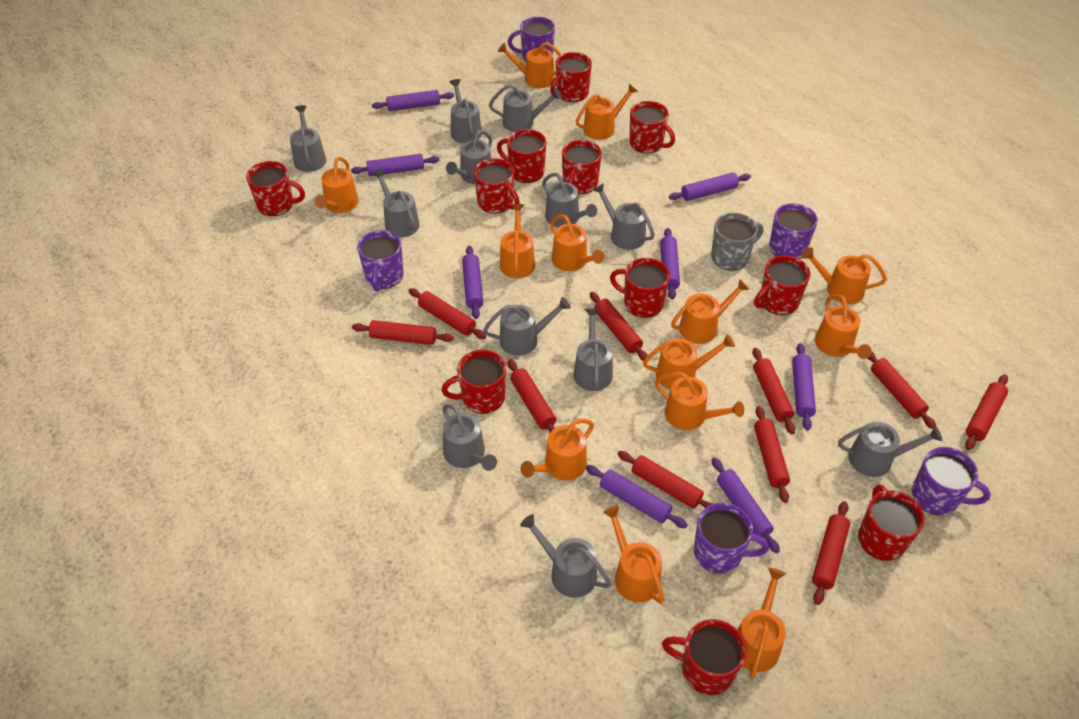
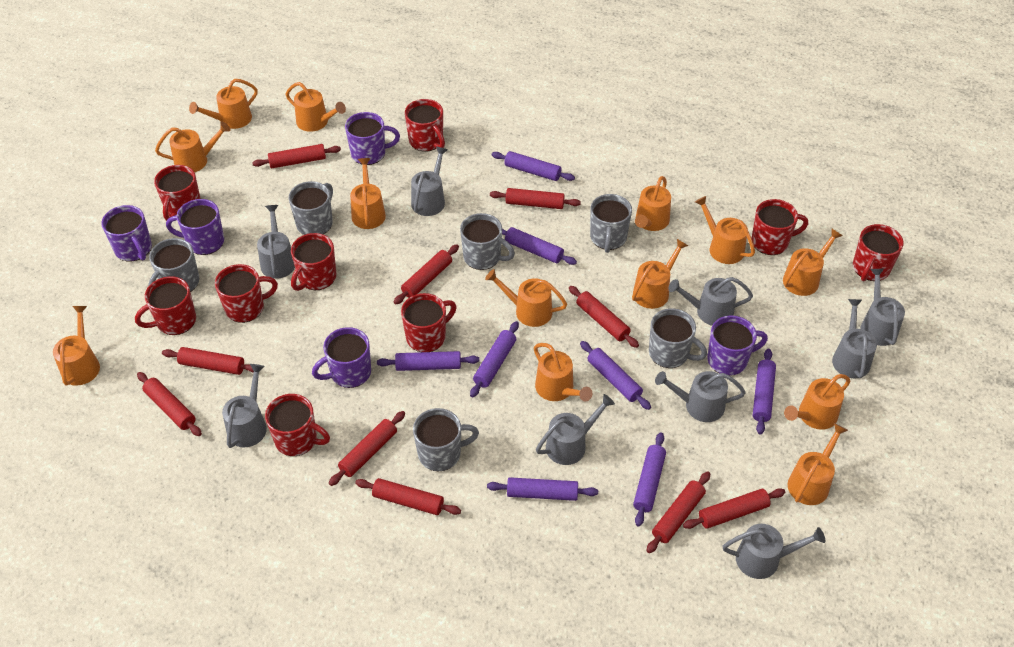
grey mug: 1 -> 6
grey watering can: 12 -> 9
red mug: 11 -> 9

